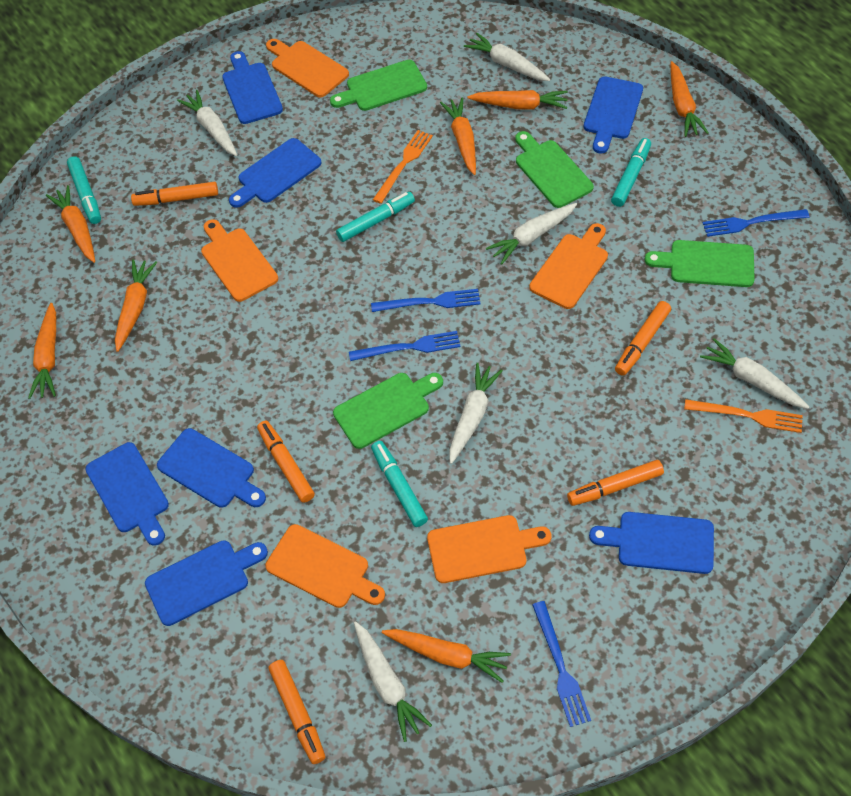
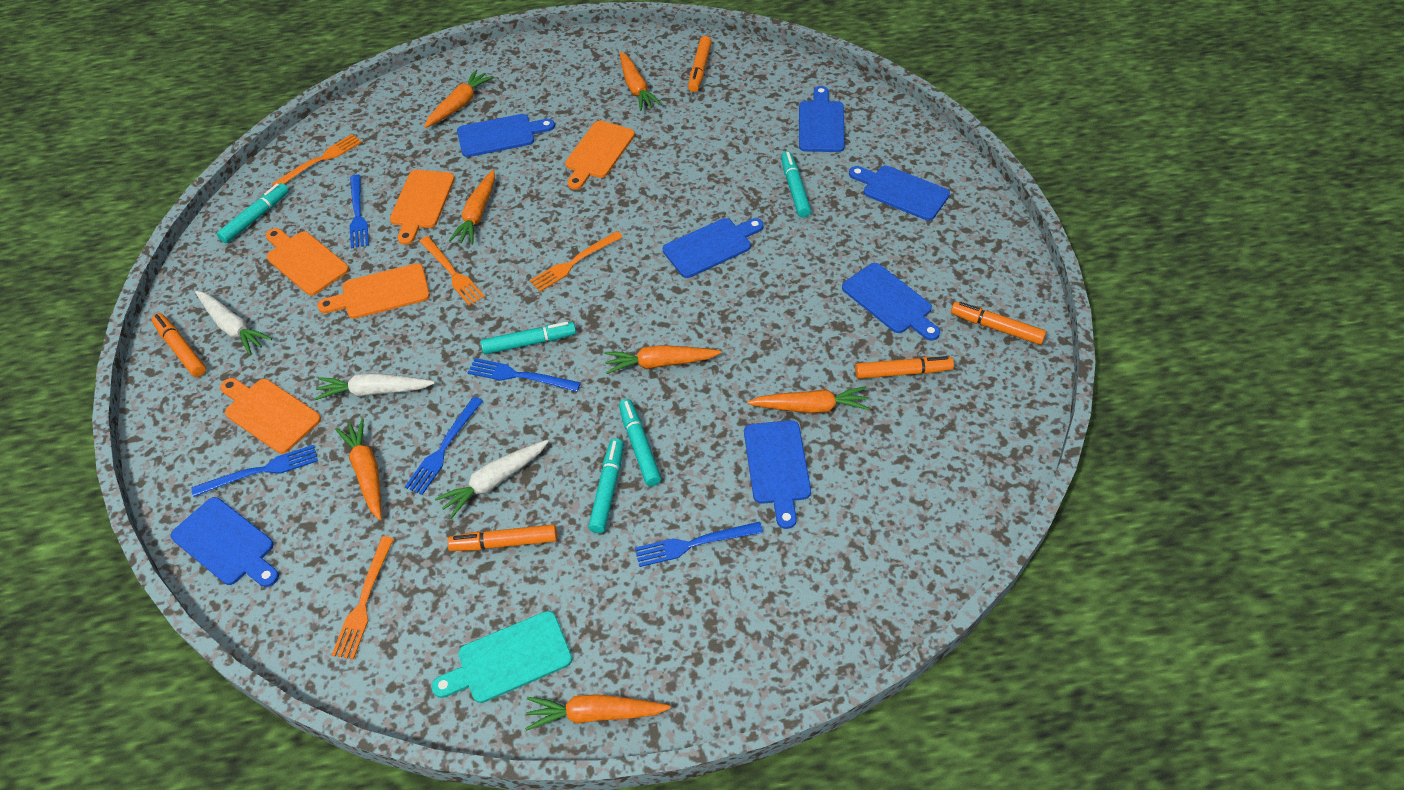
blue fork: 4 -> 5
green cutting board: 4 -> 0
orange fork: 2 -> 4
turquoise cutting board: 0 -> 1
turquoise marker: 4 -> 5
white carrot: 6 -> 3

